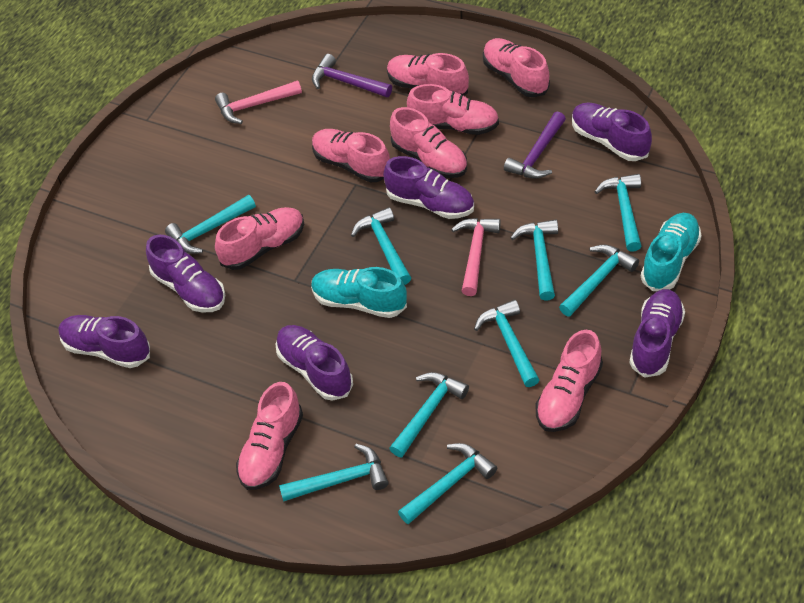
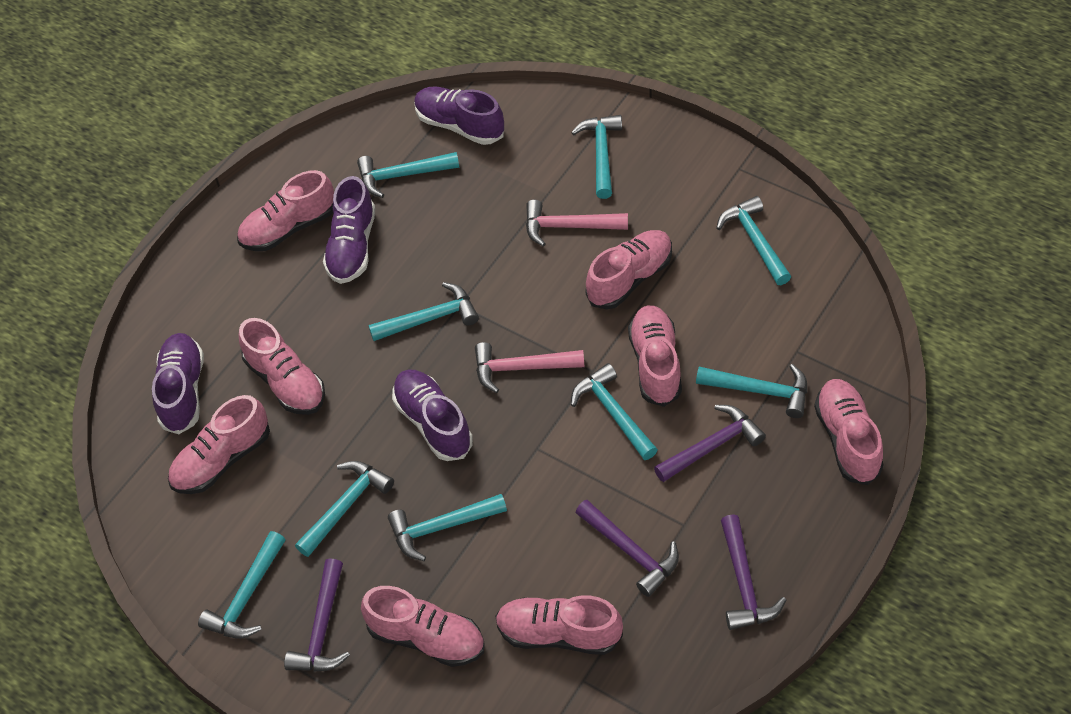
purple hammer: 2 -> 4
purple shoe: 6 -> 4
turquoise shoe: 2 -> 0

